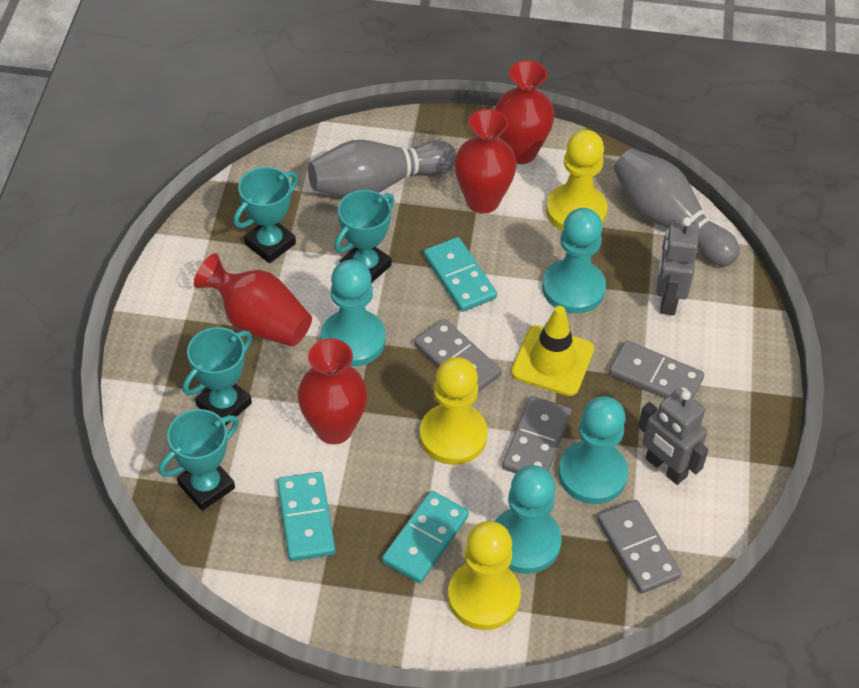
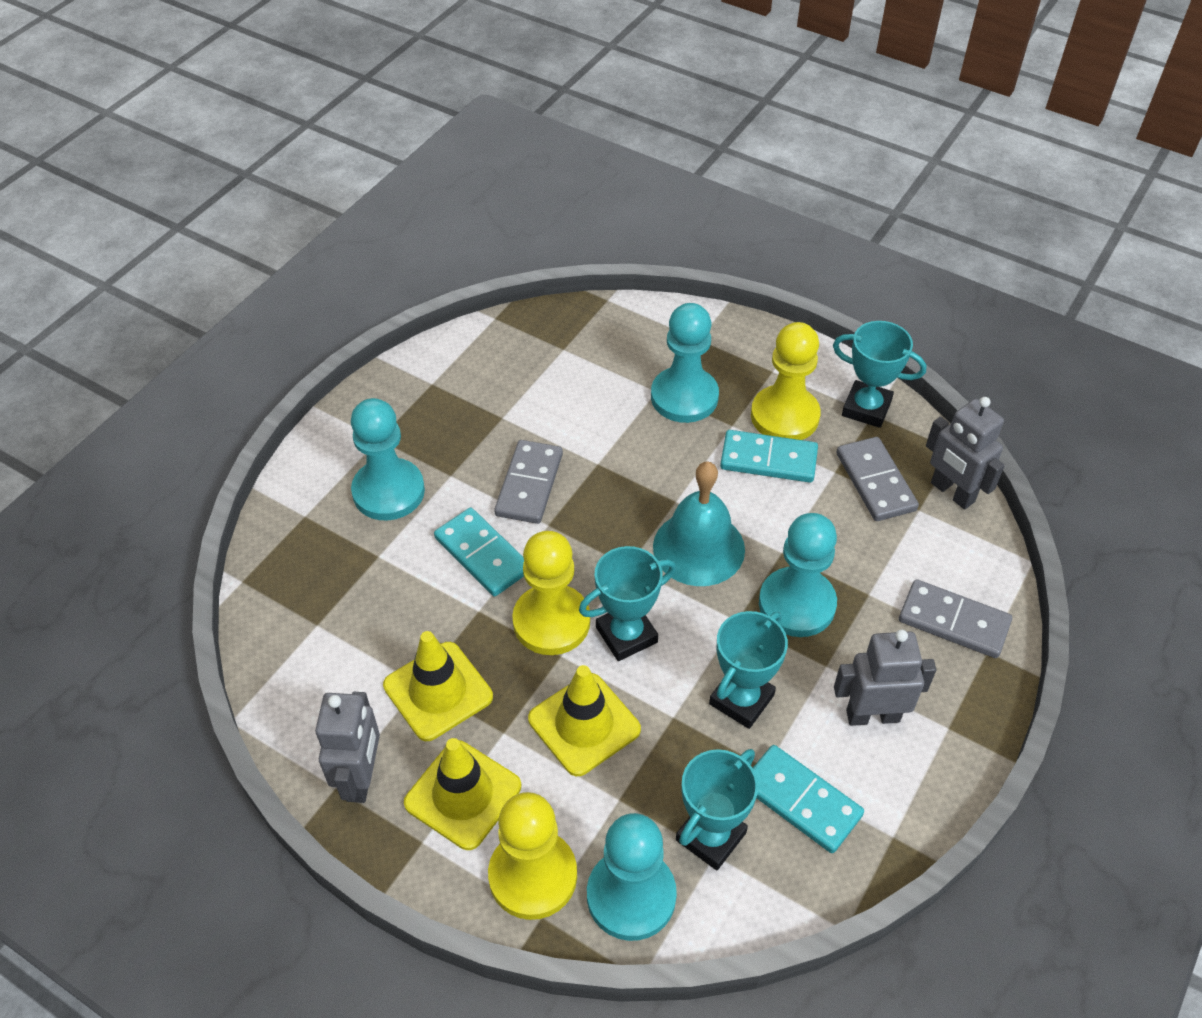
grey bowling pin: 2 -> 0
grey domino: 4 -> 3
grey robot: 2 -> 3
red vase: 4 -> 0
turquoise bell: 0 -> 1
yellow traffic cone: 1 -> 3

